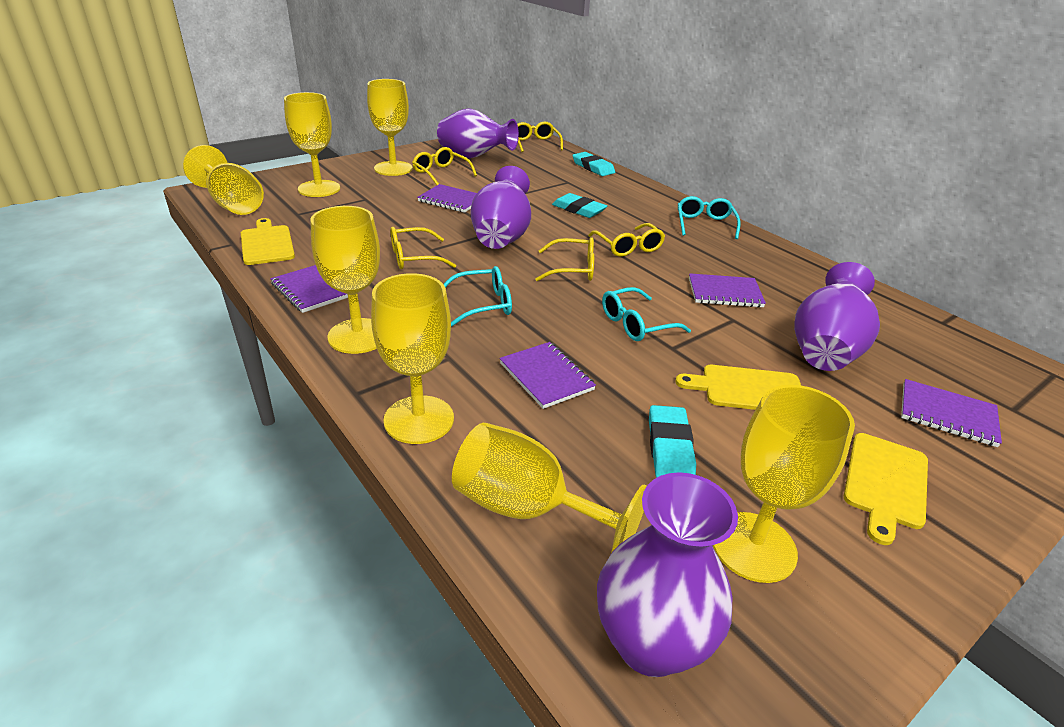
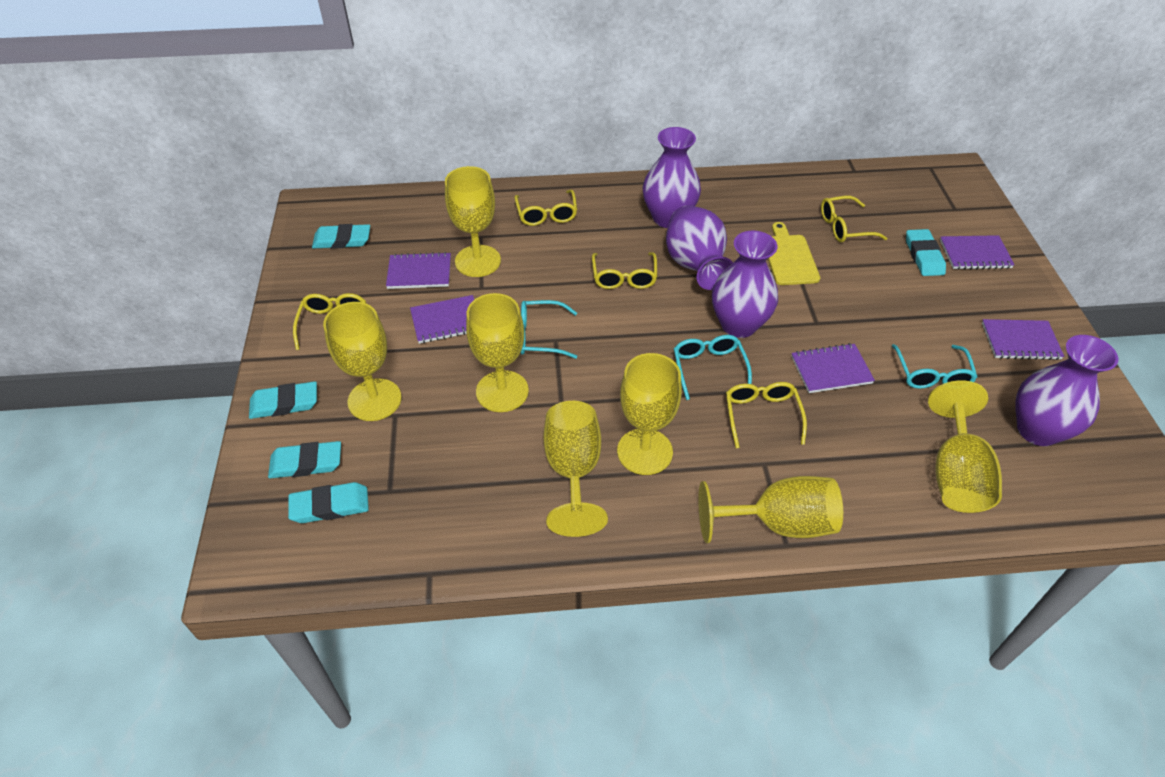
turquoise eraser: 3 -> 5
yellow cutting board: 3 -> 1

